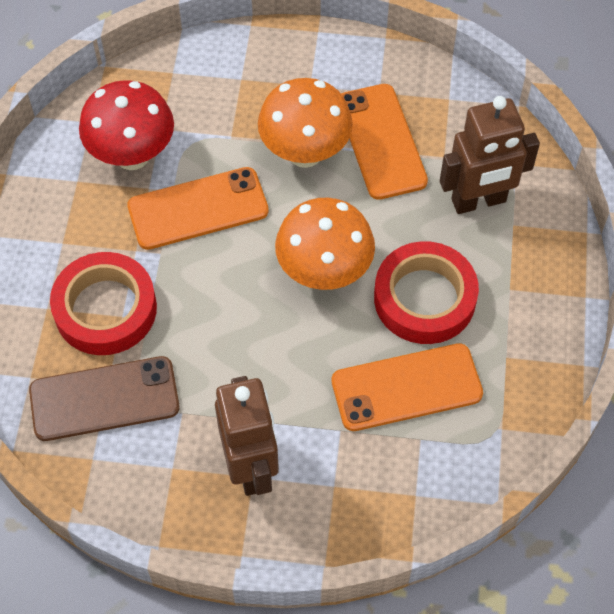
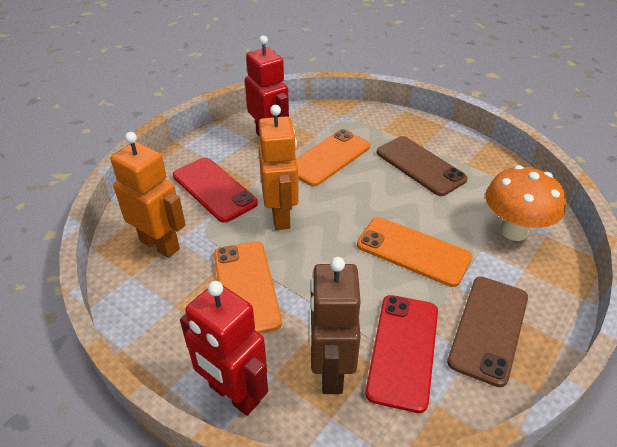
brown phone: 1 -> 2
brown robot: 2 -> 1
orange mushroom: 2 -> 1
orange robot: 0 -> 2
red mushroom: 1 -> 0
red phone: 0 -> 2
red robot: 0 -> 2
red tape: 2 -> 0

